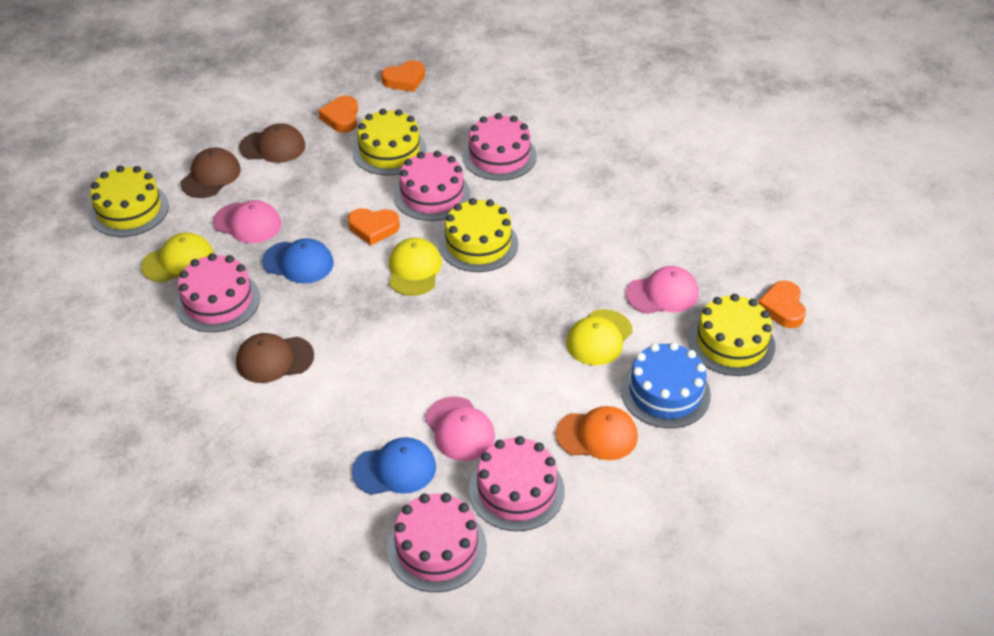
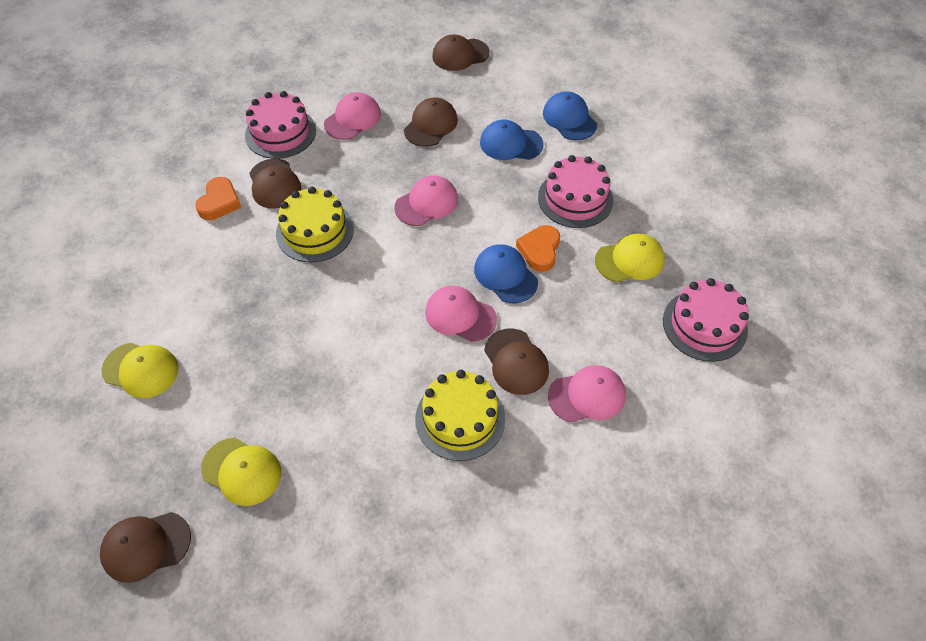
blue cake: 1 -> 0
blue cap: 2 -> 3
brown cap: 3 -> 5
orange cap: 1 -> 0
orange heart: 4 -> 2
pink cake: 5 -> 3
pink cap: 3 -> 4
yellow cake: 4 -> 2

